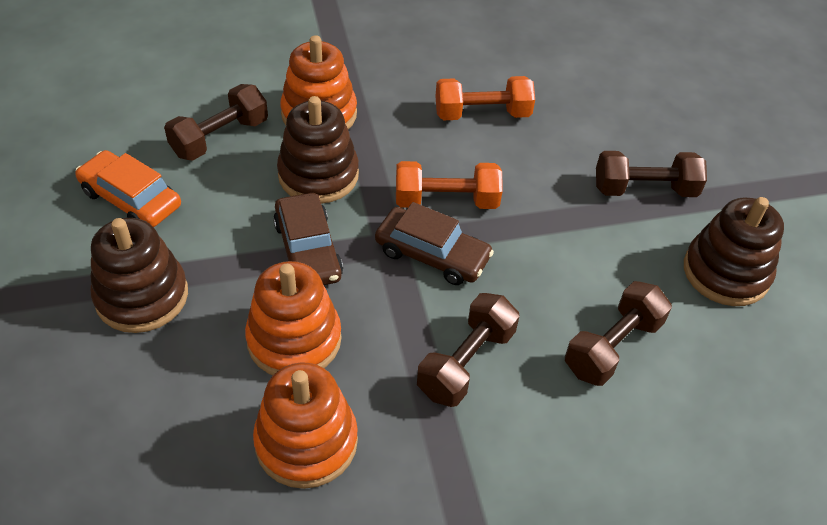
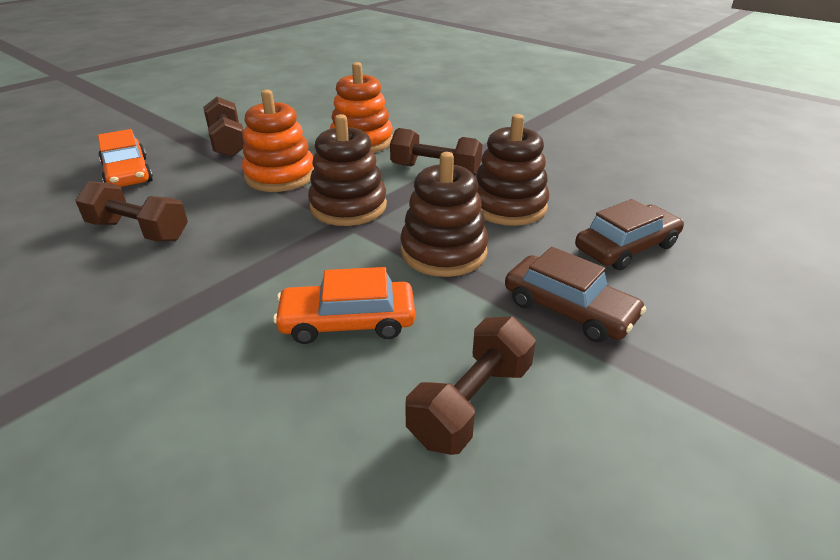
orange car: 1 -> 2
orange dumbbell: 2 -> 0
orange stacking toy: 3 -> 2

